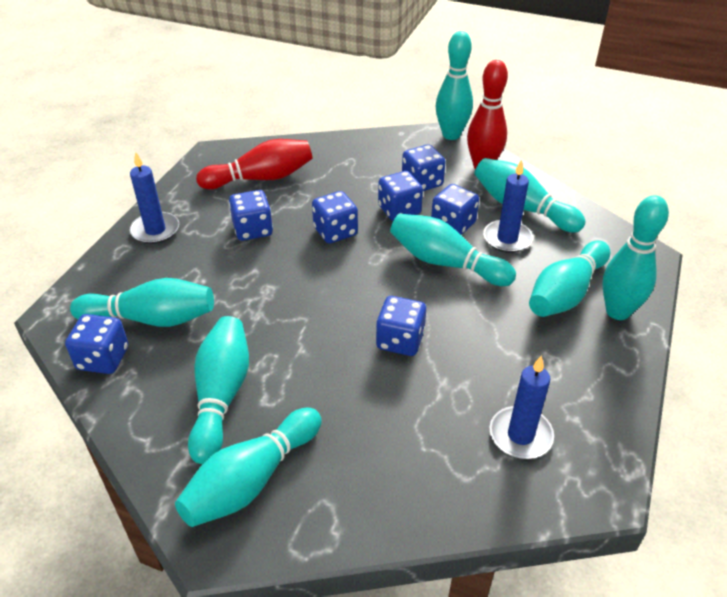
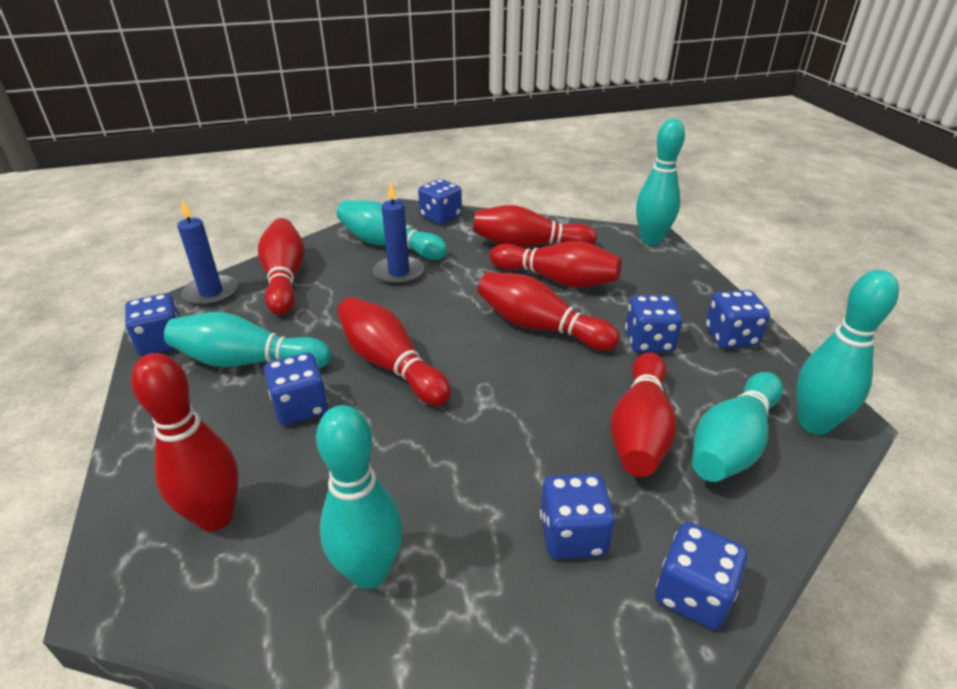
blue candle: 3 -> 2
red bowling pin: 2 -> 7
turquoise bowling pin: 8 -> 6

